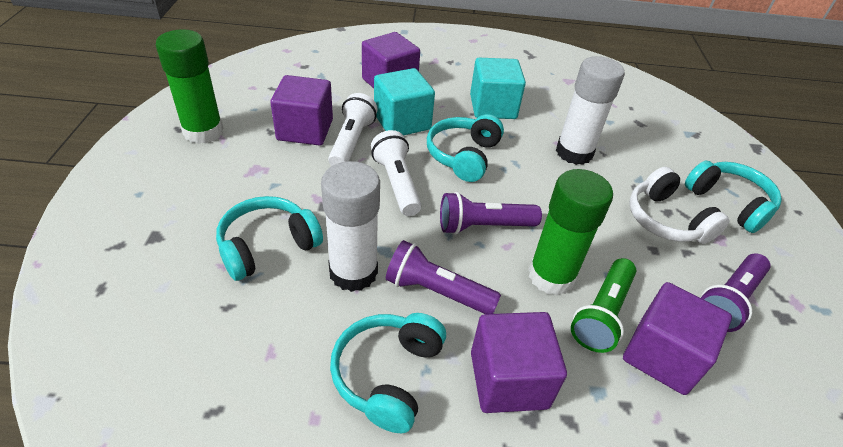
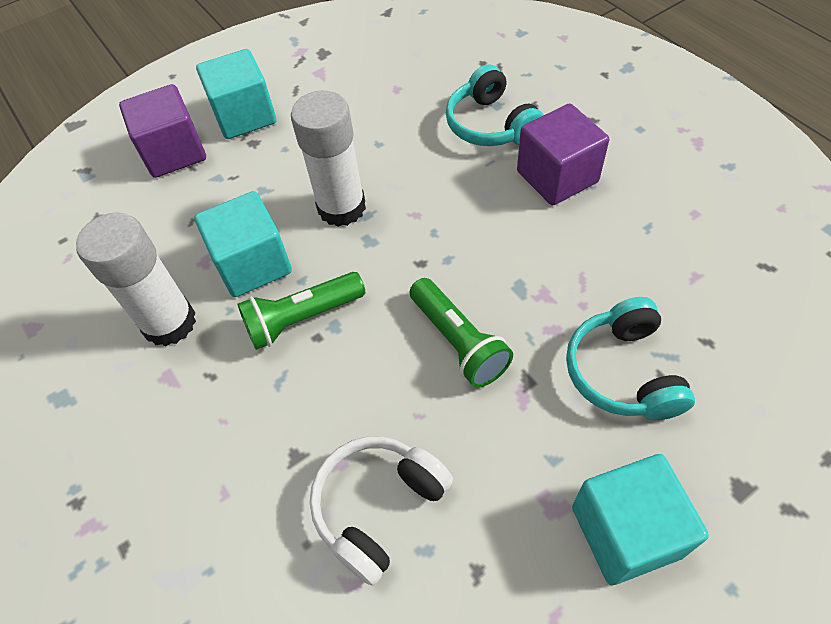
green flashlight: 1 -> 2
green glue stick: 2 -> 0
purple cube: 4 -> 2
purple flashlight: 3 -> 0
turquoise cube: 2 -> 3
turquoise headphones: 4 -> 2
white flashlight: 2 -> 0

